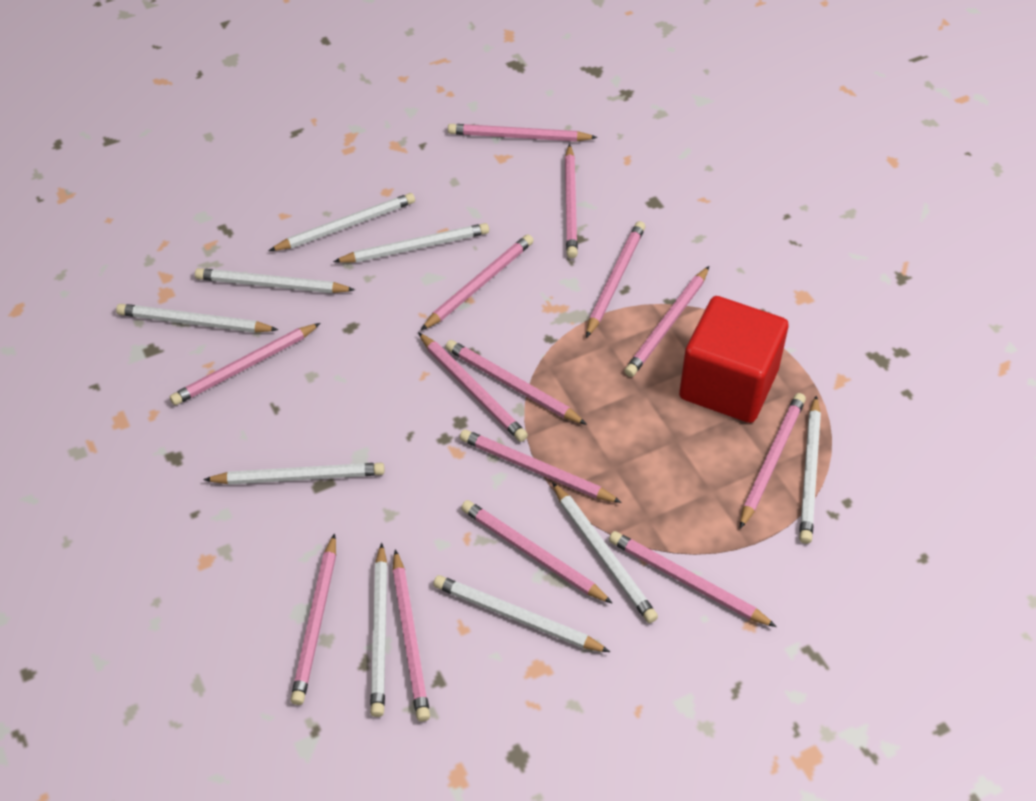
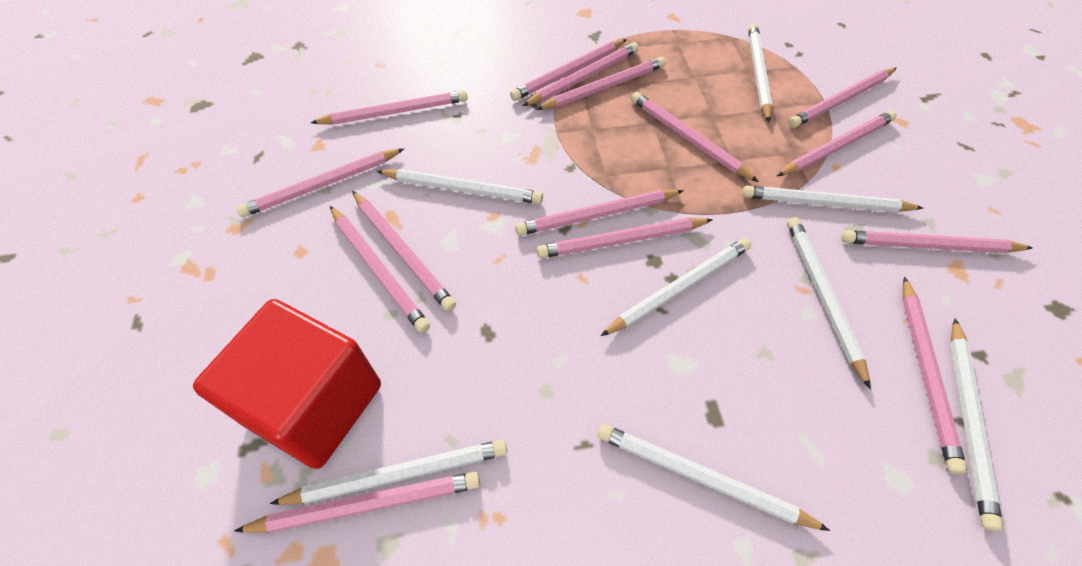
pink pencil: 14 -> 15
white pencil: 9 -> 8

